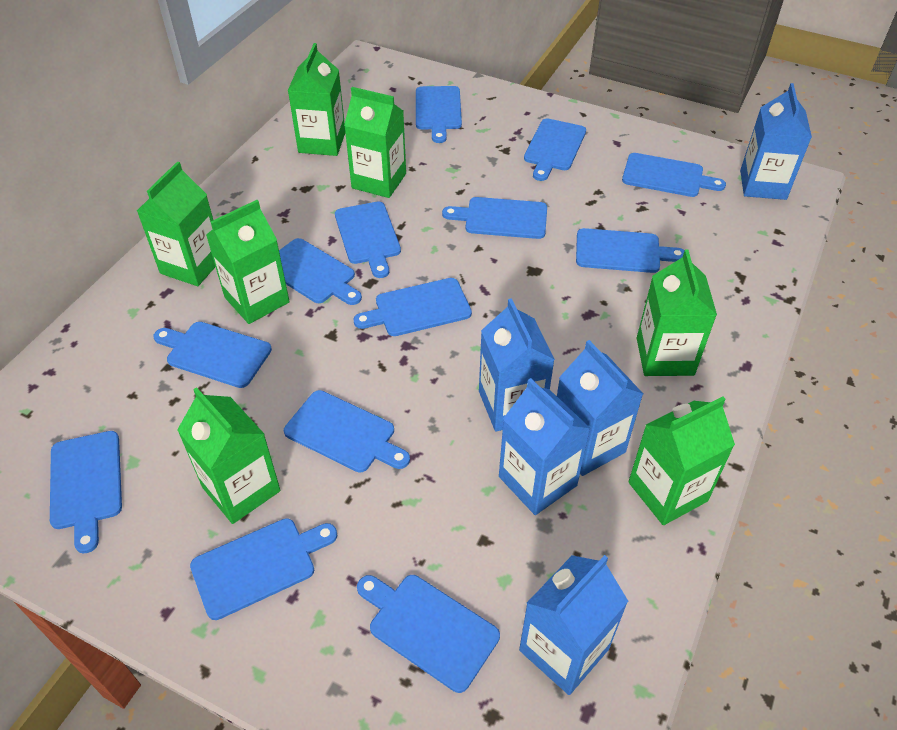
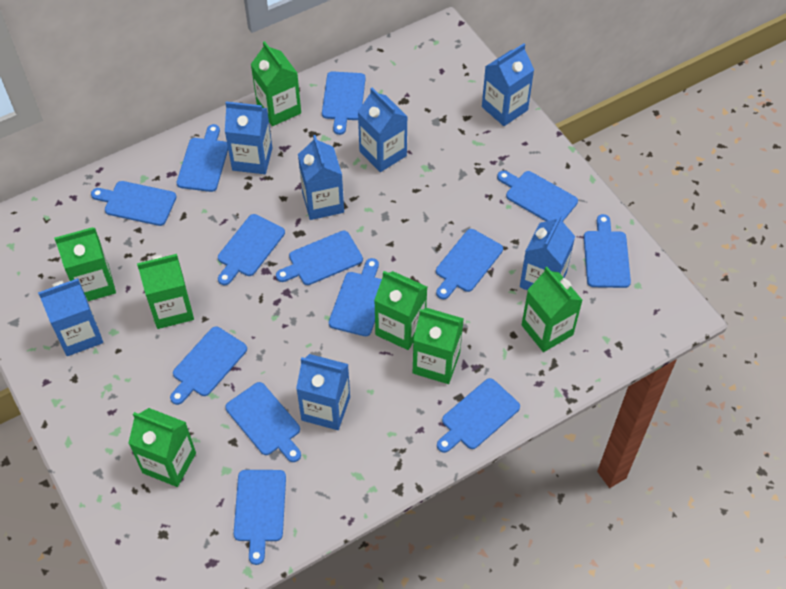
blue carton: 5 -> 7

